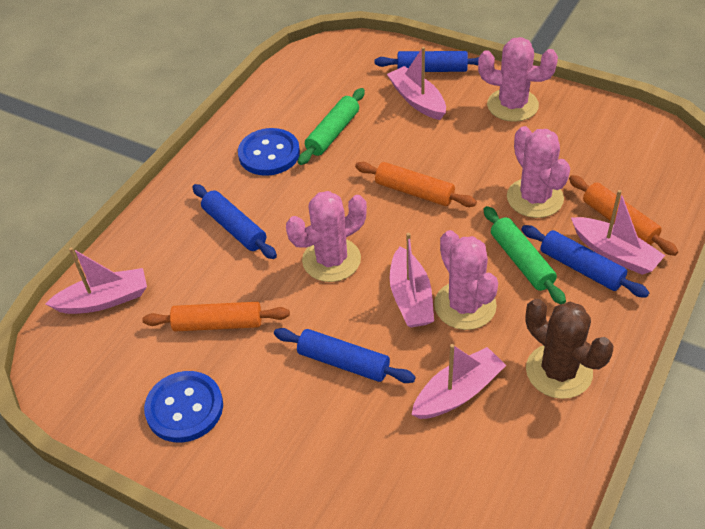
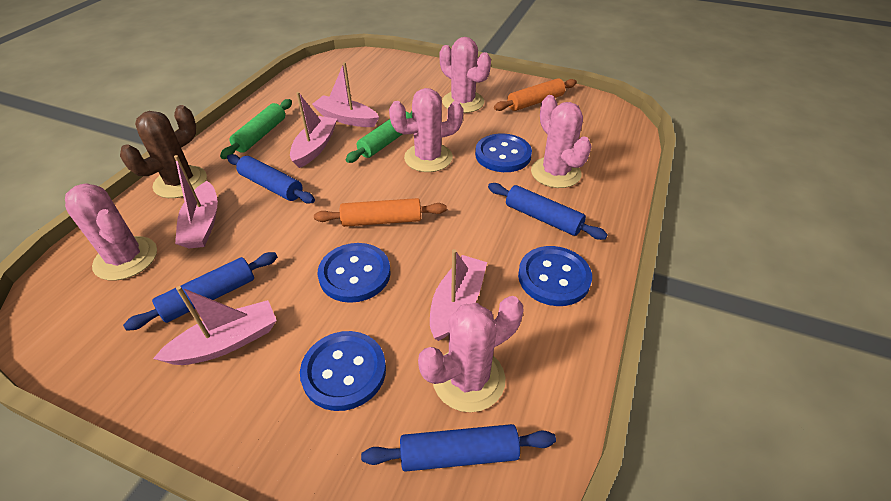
blue button: 2 -> 4
orange rolling pin: 3 -> 2
pink cactus: 4 -> 5

